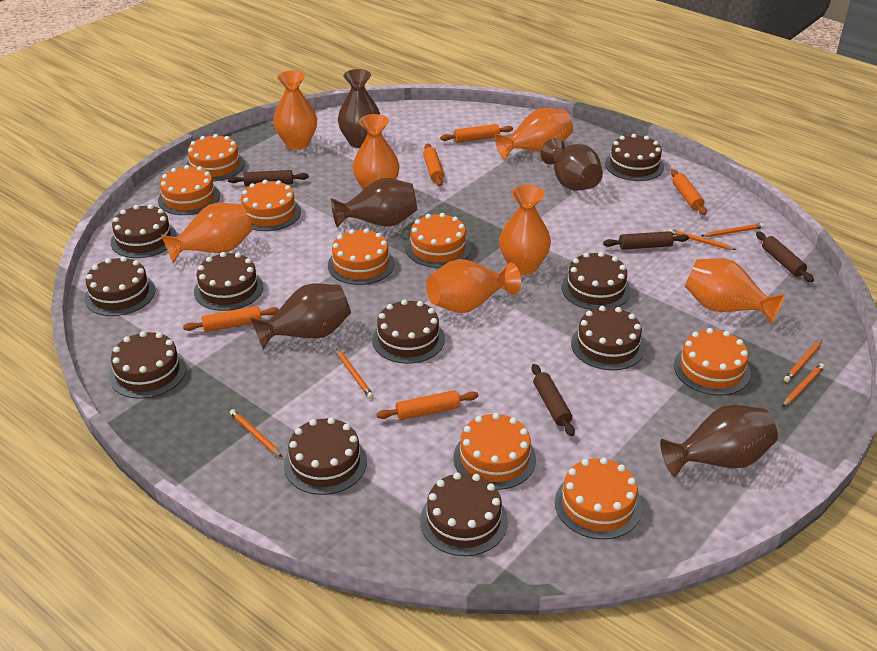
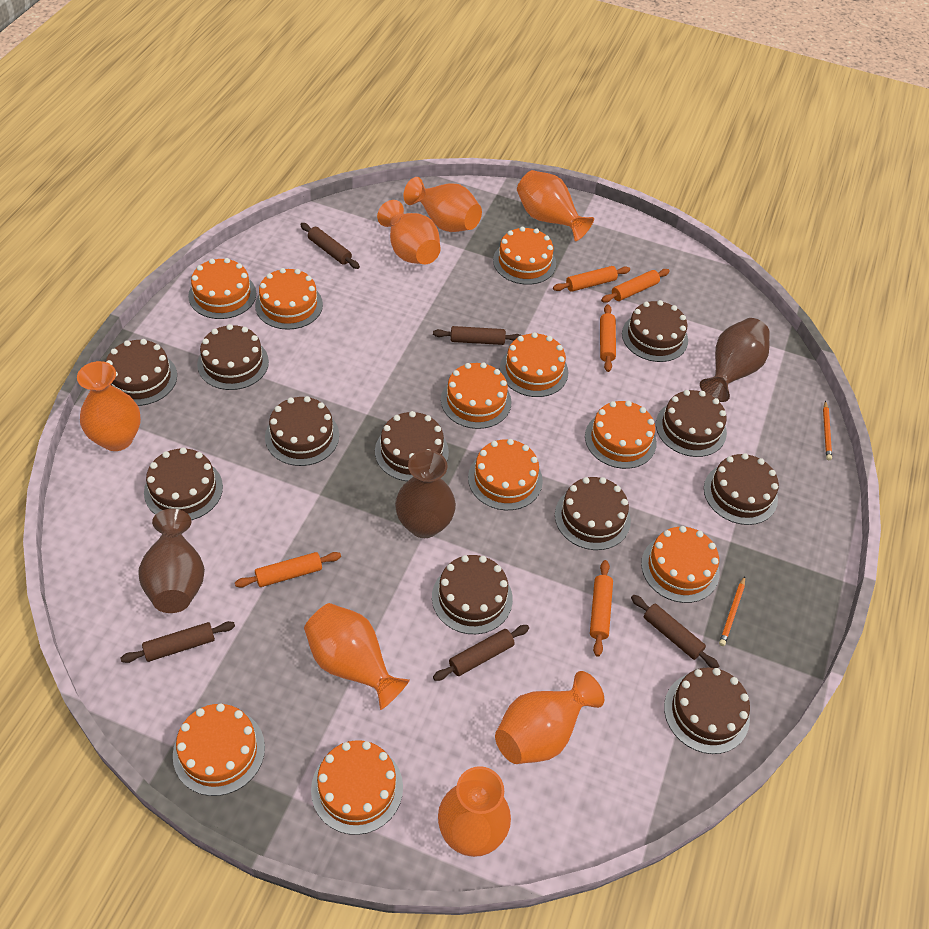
brown cake: 10 -> 11
brown rolling pin: 4 -> 5
brown vase: 5 -> 3
orange cake: 8 -> 10
orange pencil: 6 -> 2

